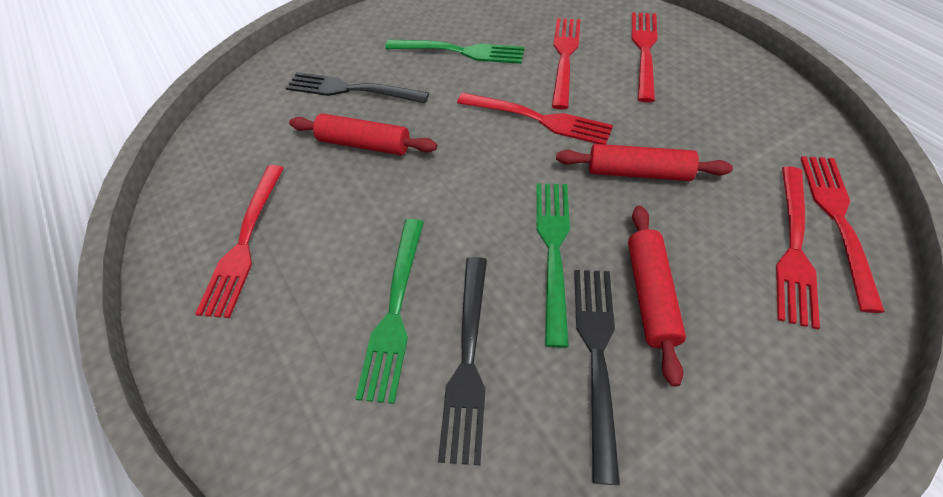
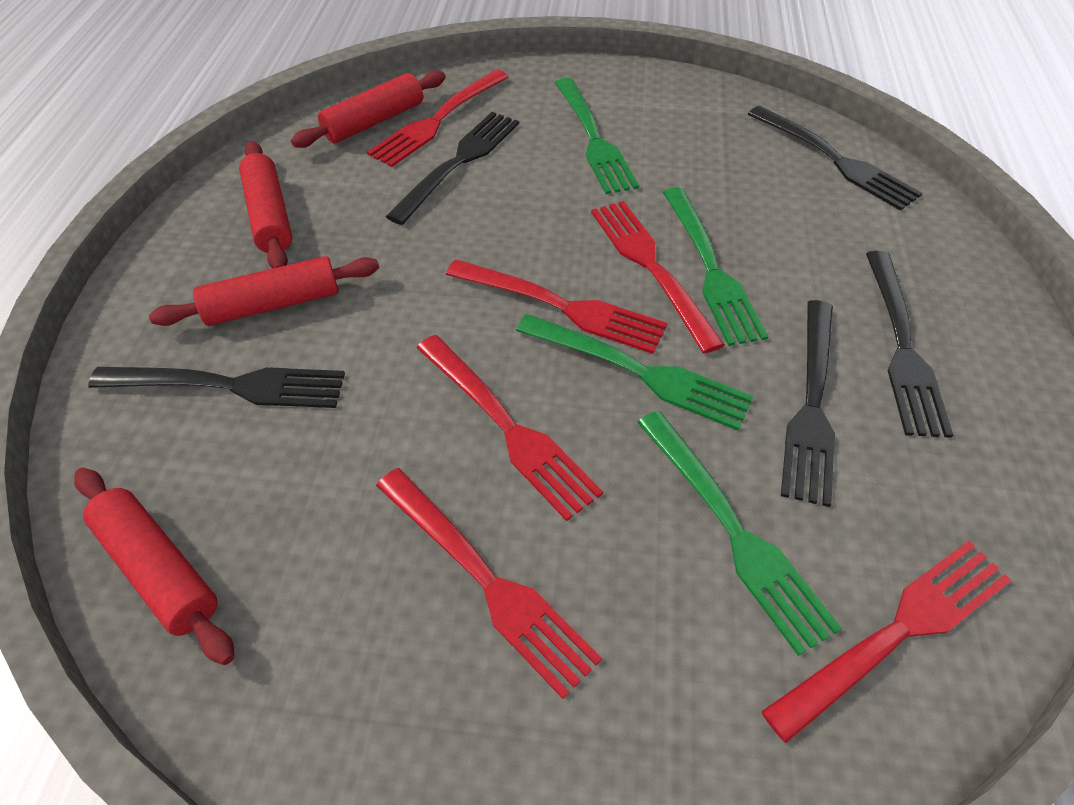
black fork: 3 -> 5
green fork: 3 -> 4
red rolling pin: 3 -> 4

